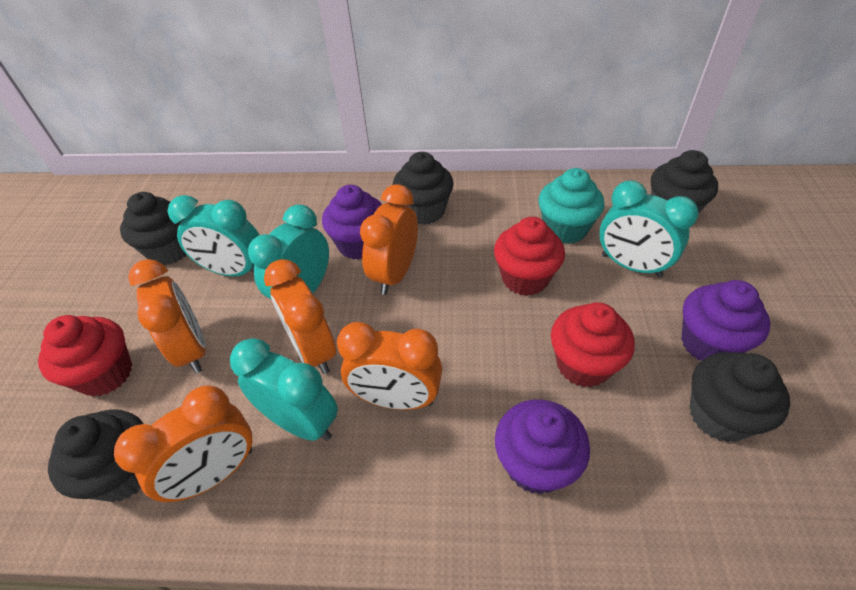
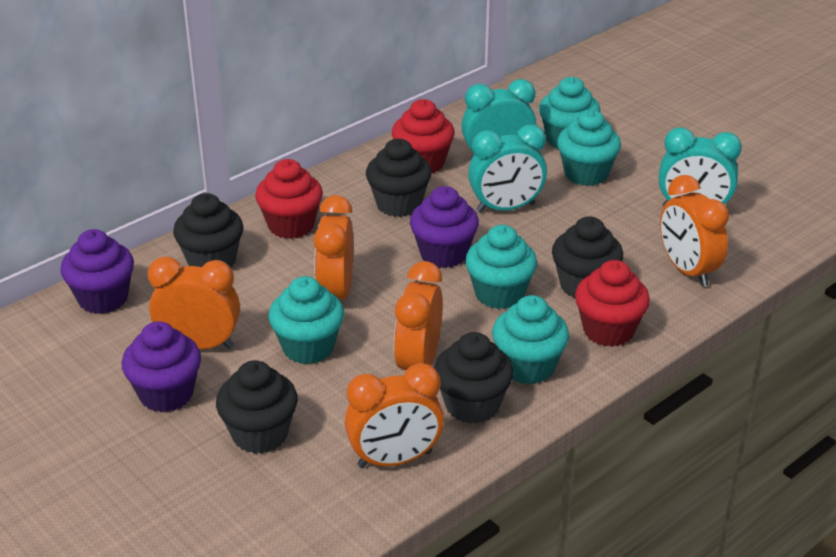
turquoise clock: 4 -> 3
turquoise cupcake: 1 -> 5

